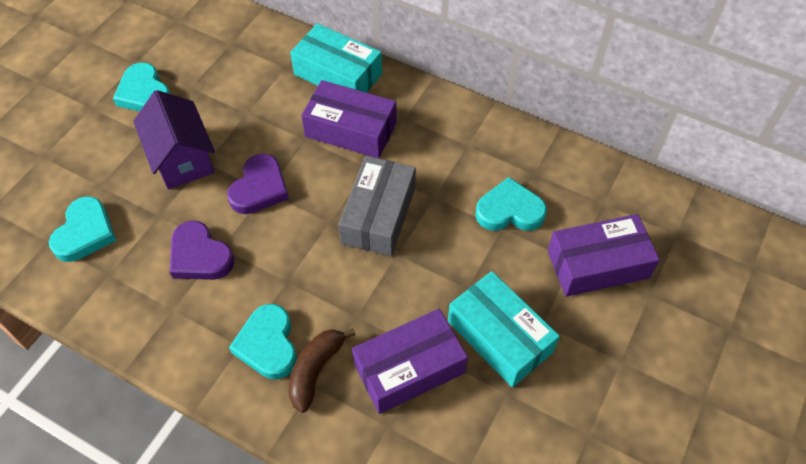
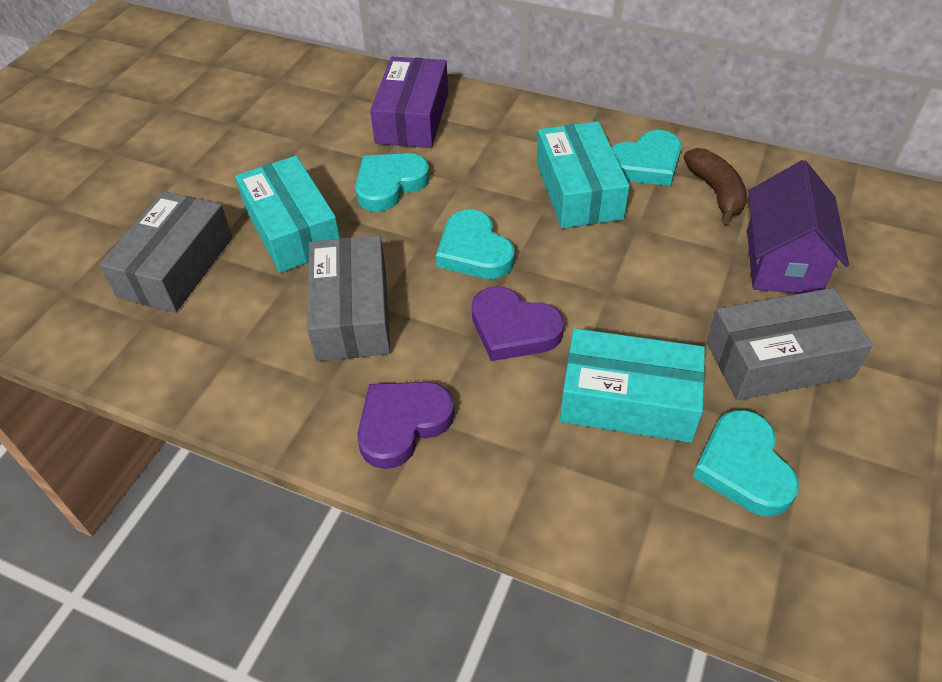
grey box: 1 -> 3
purple box: 3 -> 1
turquoise box: 2 -> 3

